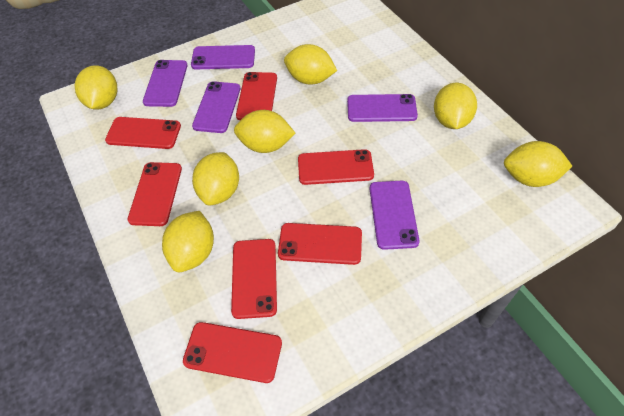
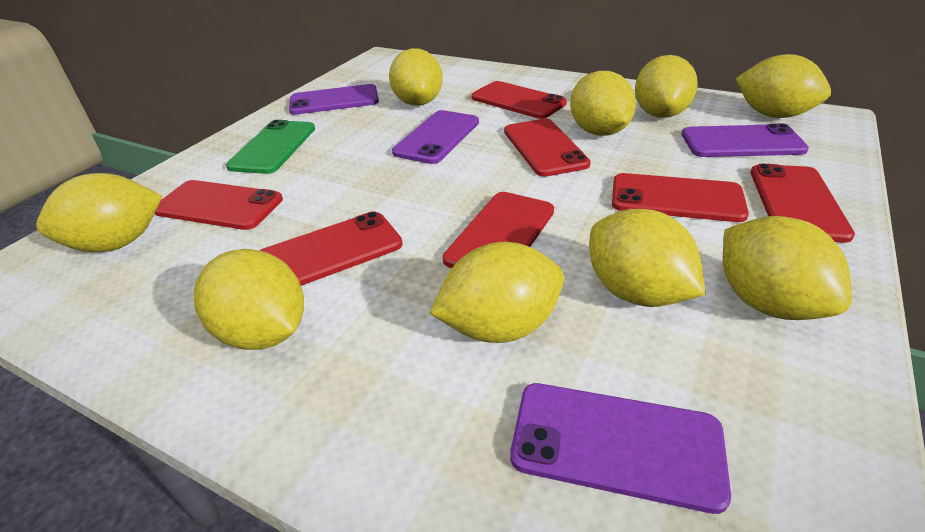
green phone: 0 -> 1
purple phone: 5 -> 4
yellow lemon: 7 -> 9

